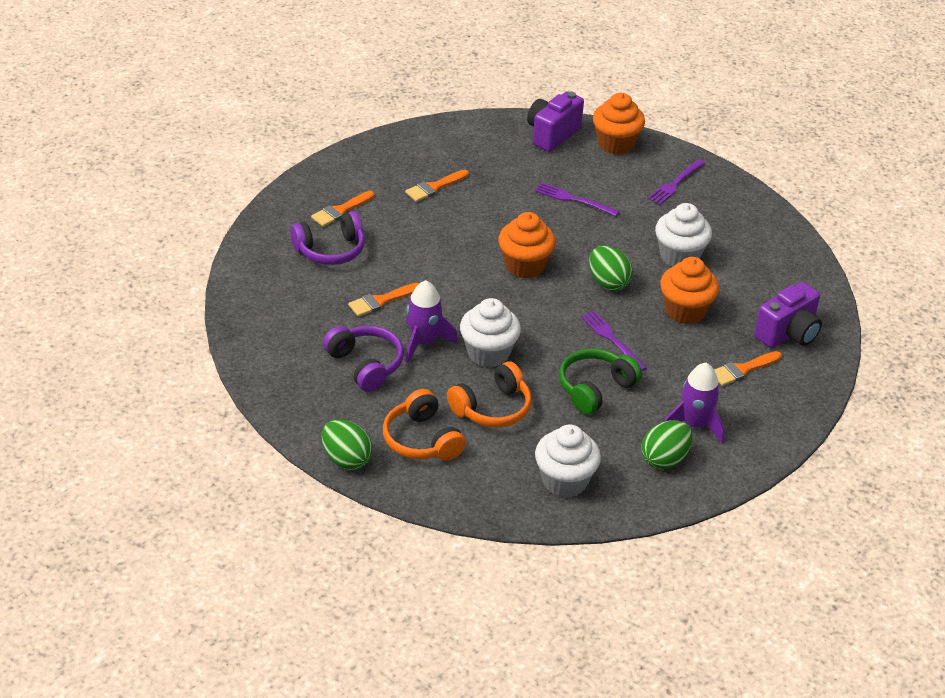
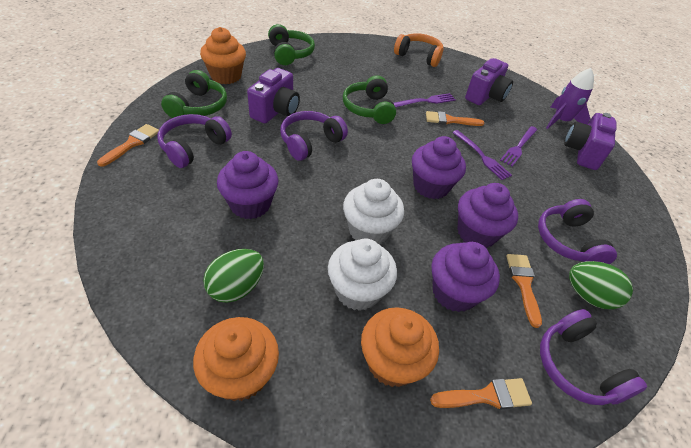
green egg: 3 -> 2
green headphones: 1 -> 3
orange headphones: 2 -> 1
purple camera: 2 -> 3
purple cupcake: 0 -> 4
purple headphones: 2 -> 4
purple rocket: 2 -> 1
white cupcake: 3 -> 2

